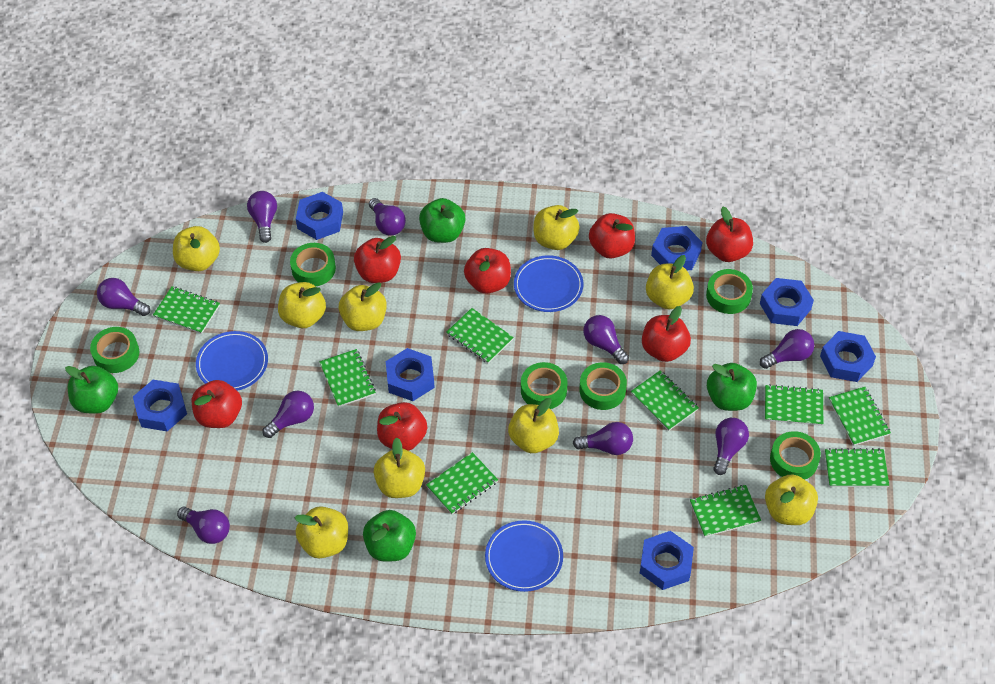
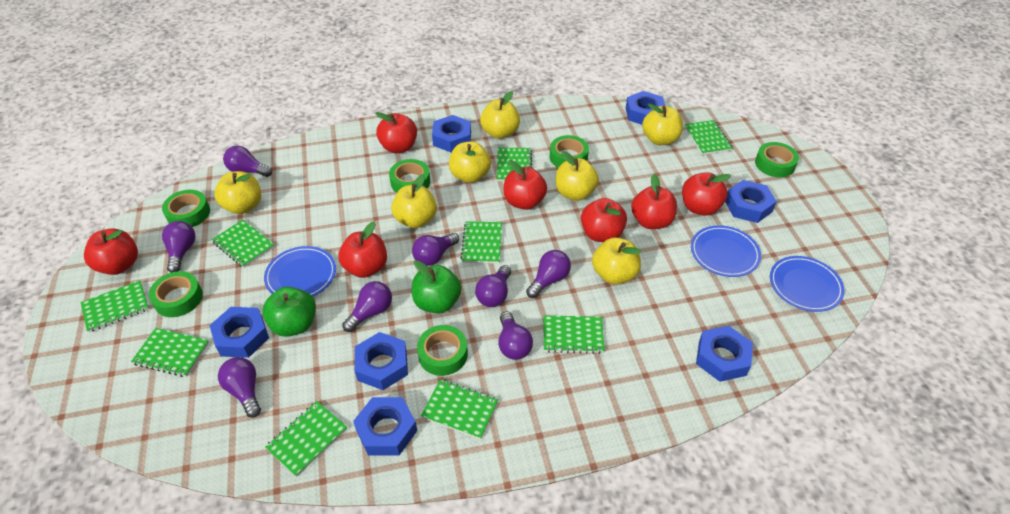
green apple: 4 -> 2
purple light bulb: 9 -> 8
yellow apple: 9 -> 7

